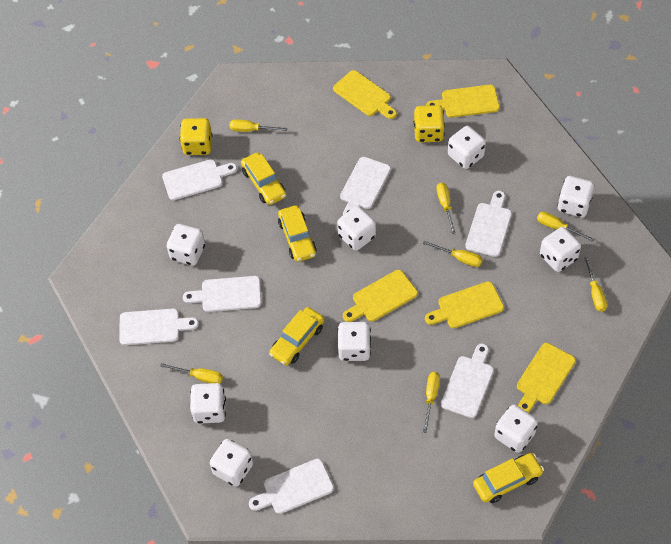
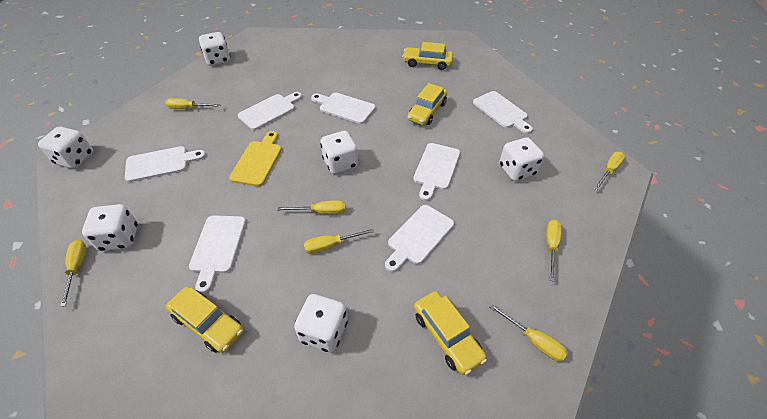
white dice: 9 -> 6
yellow cutting board: 5 -> 1
yellow dice: 2 -> 0

